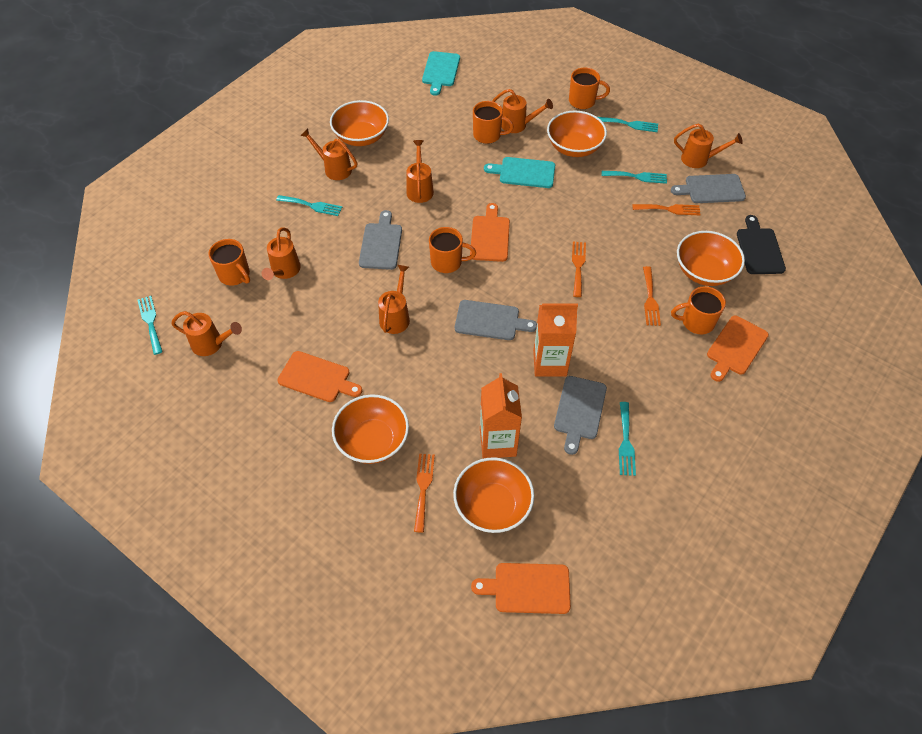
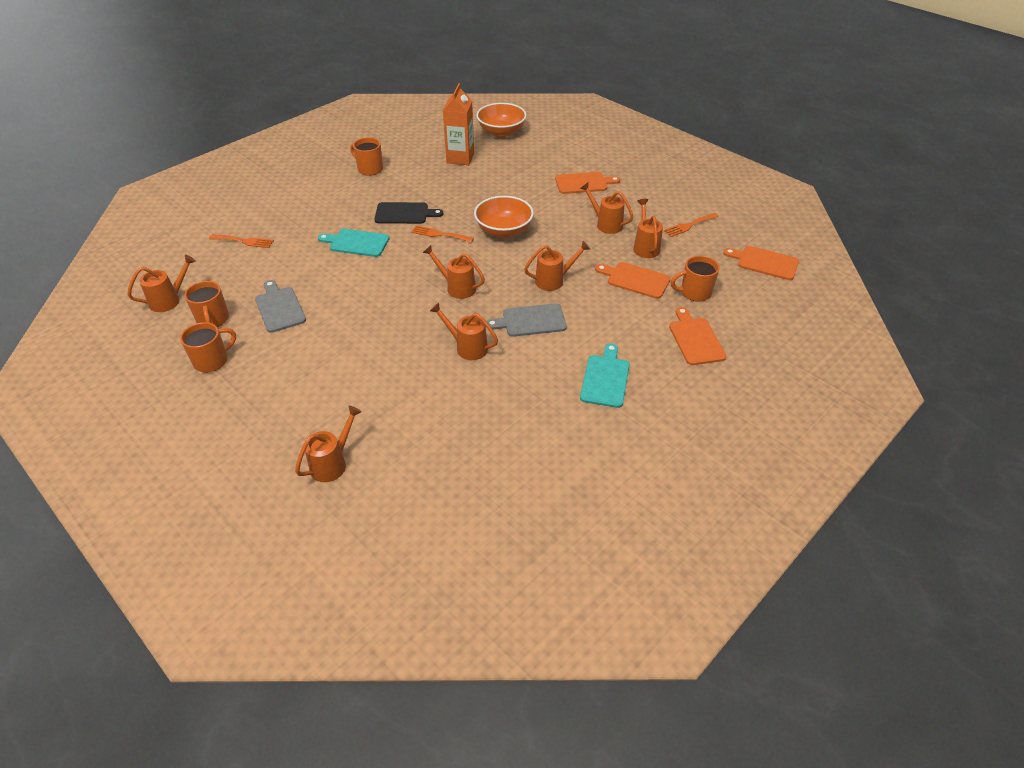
grey cutting board: 4 -> 2
orange bowl: 5 -> 2
orange carton: 2 -> 1
orange fork: 4 -> 3
orange mug: 5 -> 4
turquoise fork: 5 -> 0

